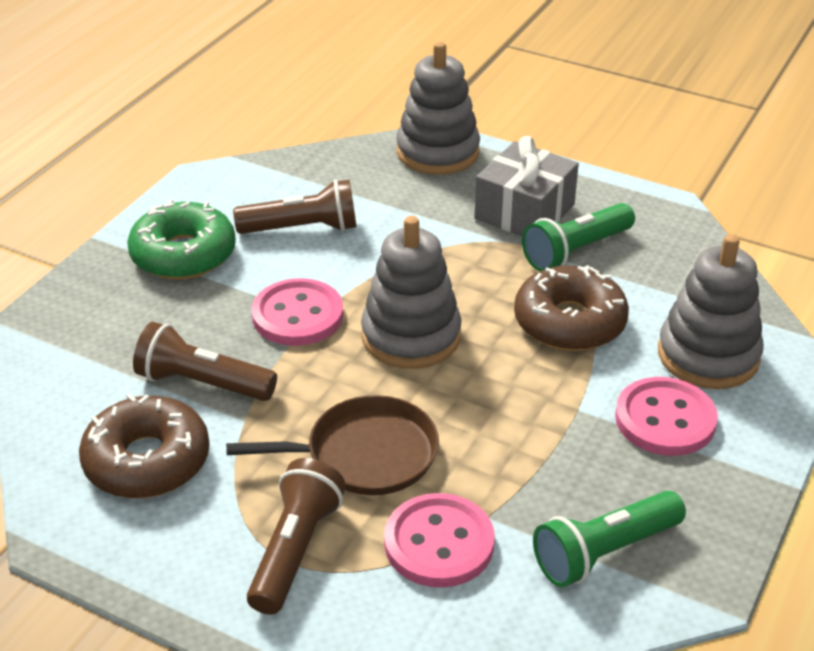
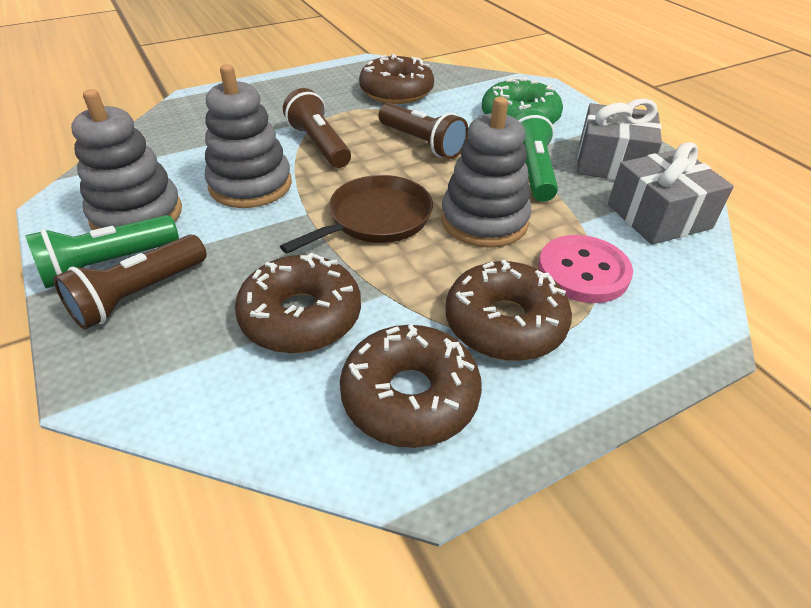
brown donut: 2 -> 4
grey gift: 1 -> 2
pink button: 3 -> 1

